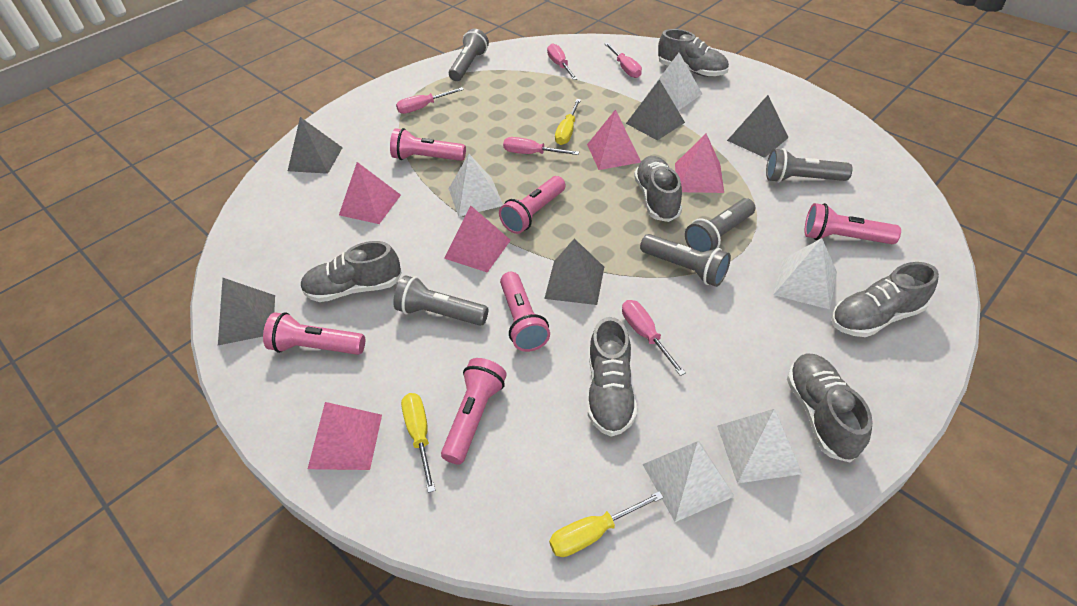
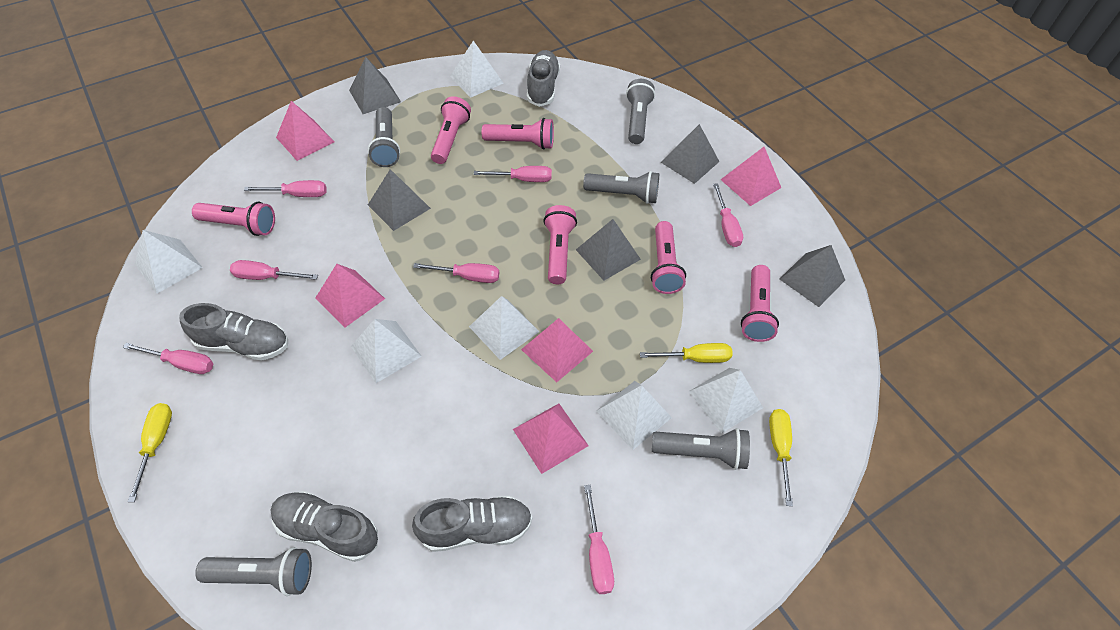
grey shoe: 6 -> 4
pink screwdriver: 5 -> 7
white pyramid: 5 -> 6

